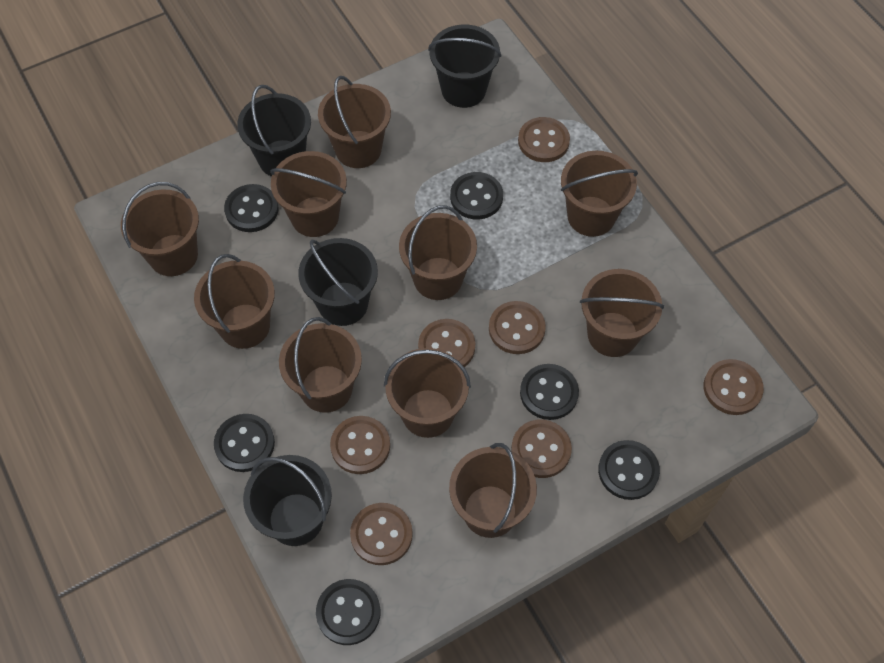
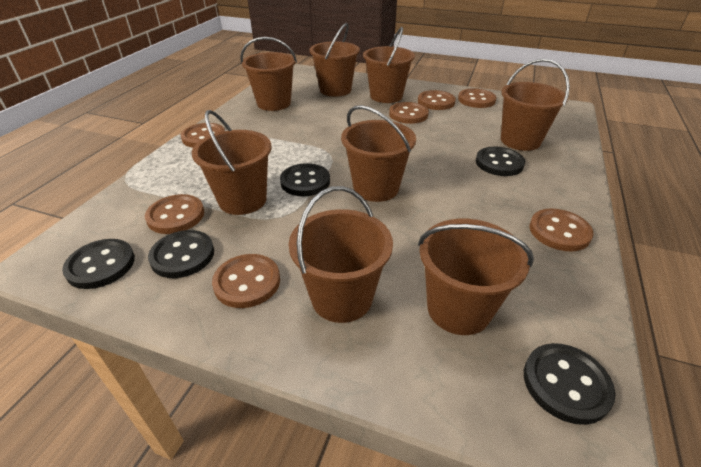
black bucket: 4 -> 0
black button: 6 -> 5
brown bucket: 10 -> 8

